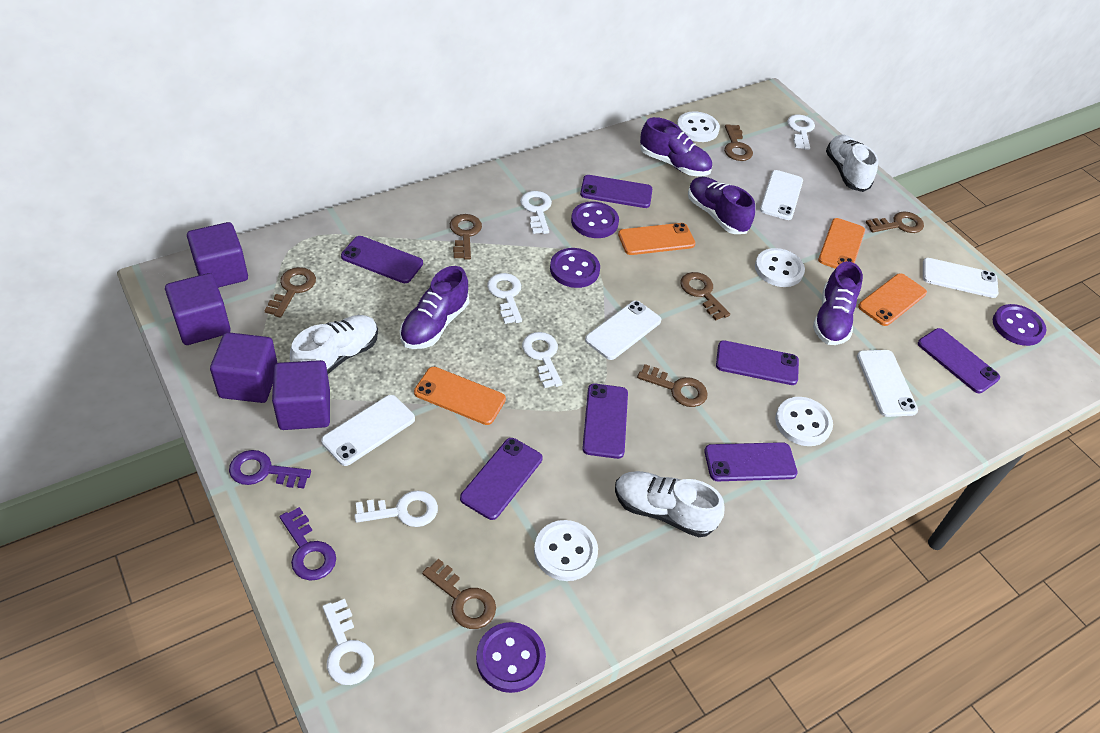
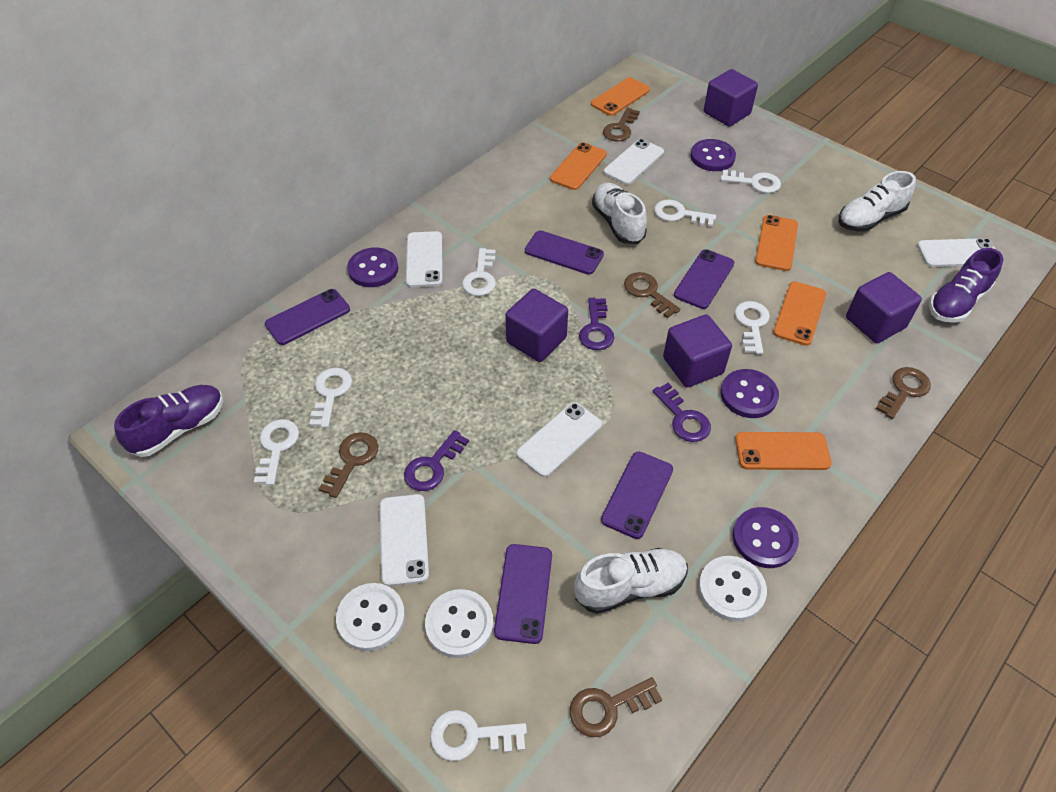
brown key: 7 -> 5
orange phone: 4 -> 5
purple key: 2 -> 3
purple phone: 7 -> 5
purple shoe: 4 -> 2
white button: 4 -> 3
white key: 6 -> 7

